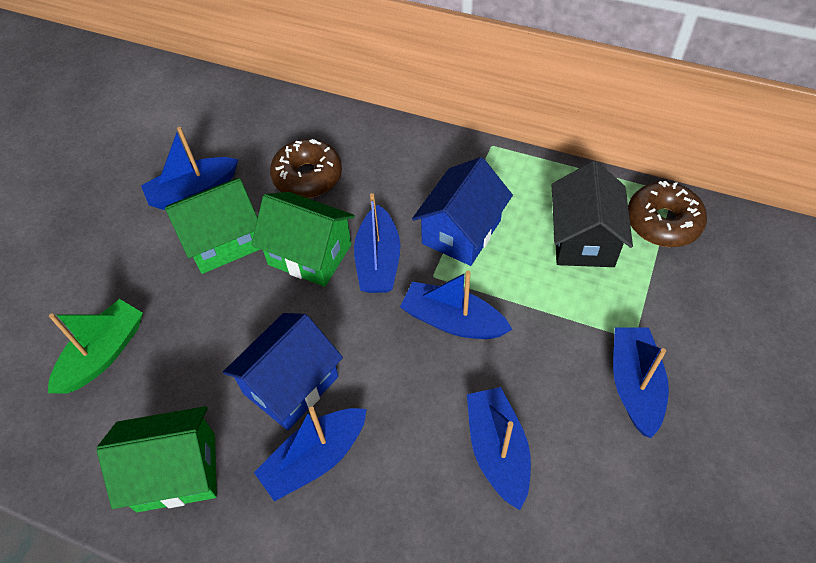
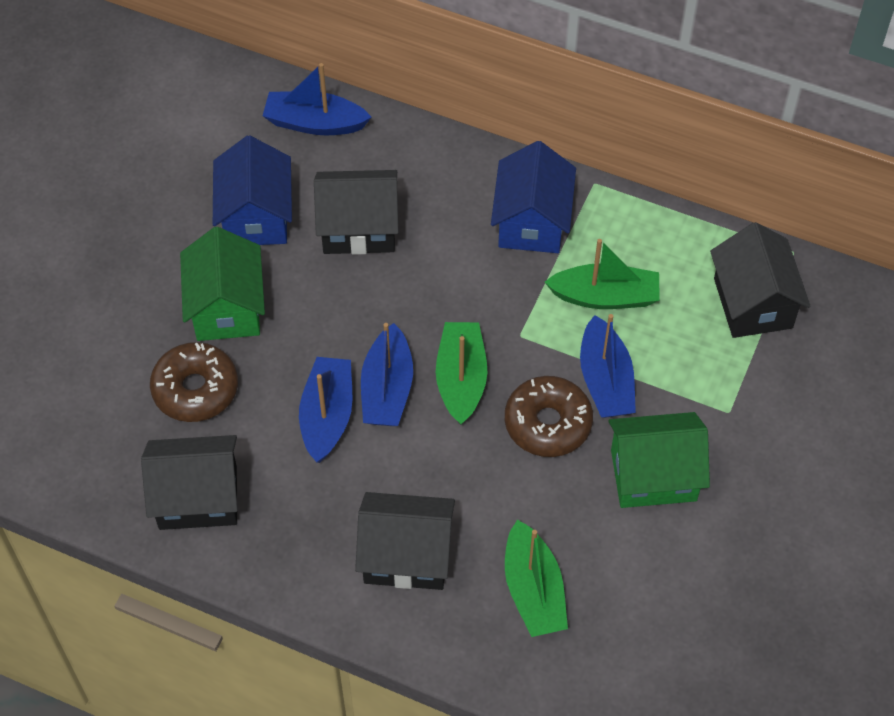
black house: 1 -> 4
blue boat: 6 -> 4
green boat: 1 -> 3
green house: 3 -> 2

